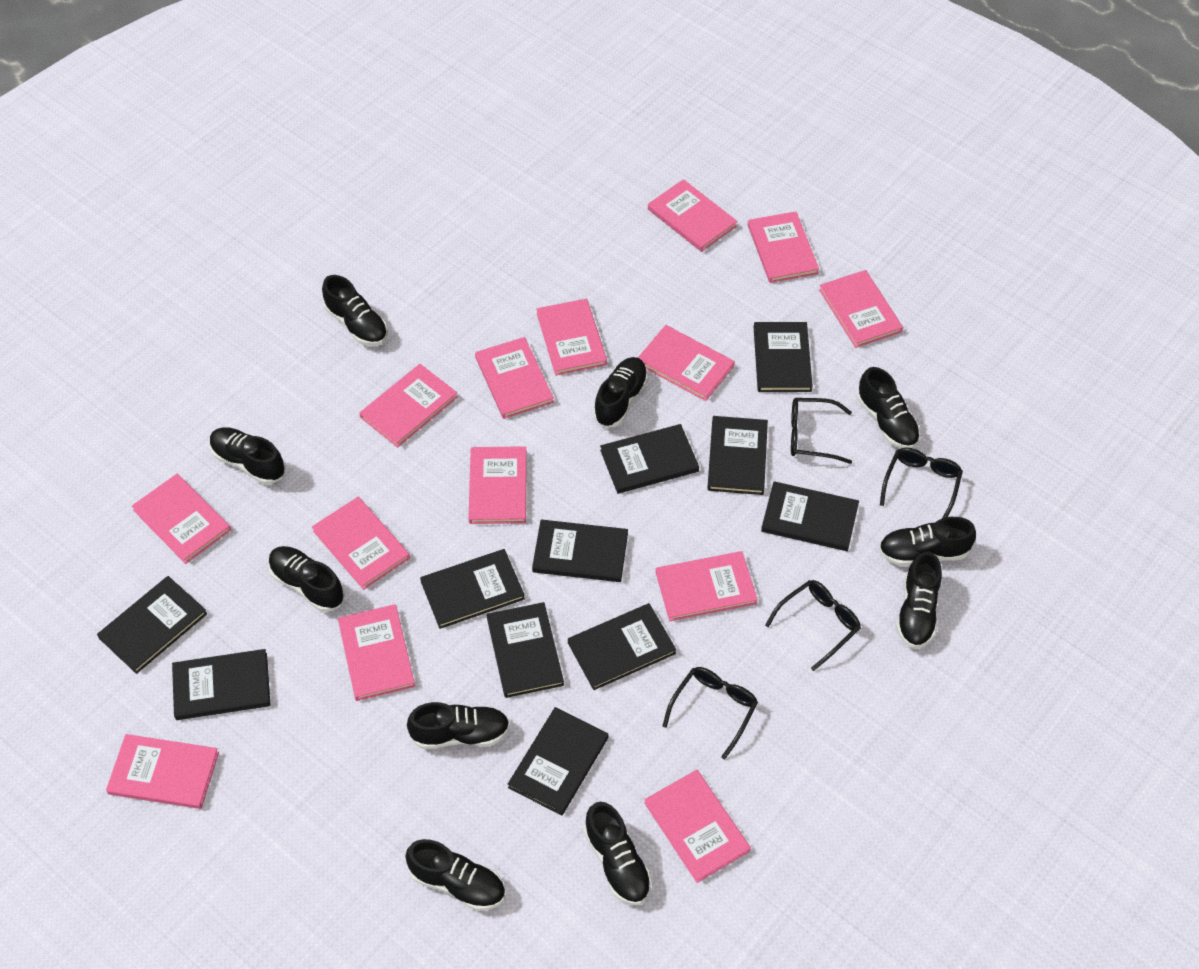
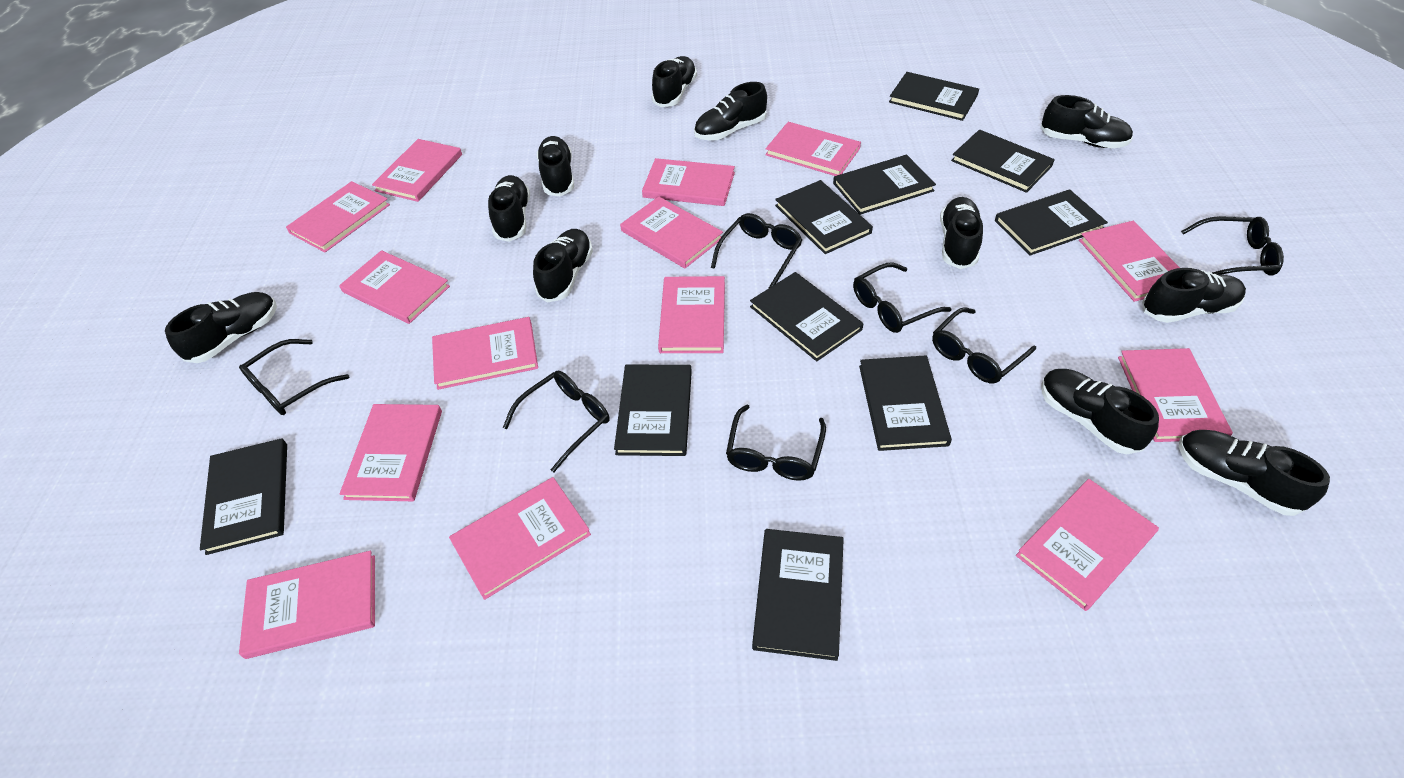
black book: 11 -> 10
black glasses: 4 -> 7
black shoe: 10 -> 11

